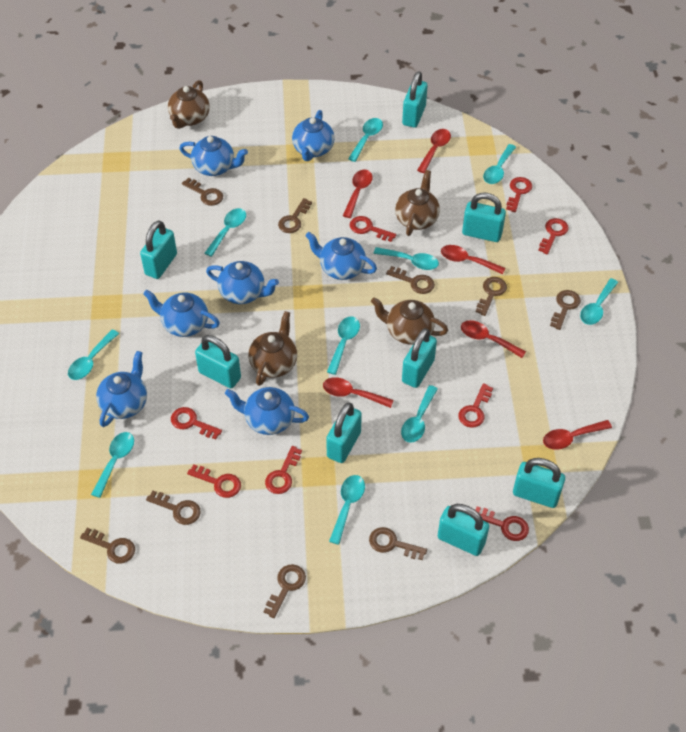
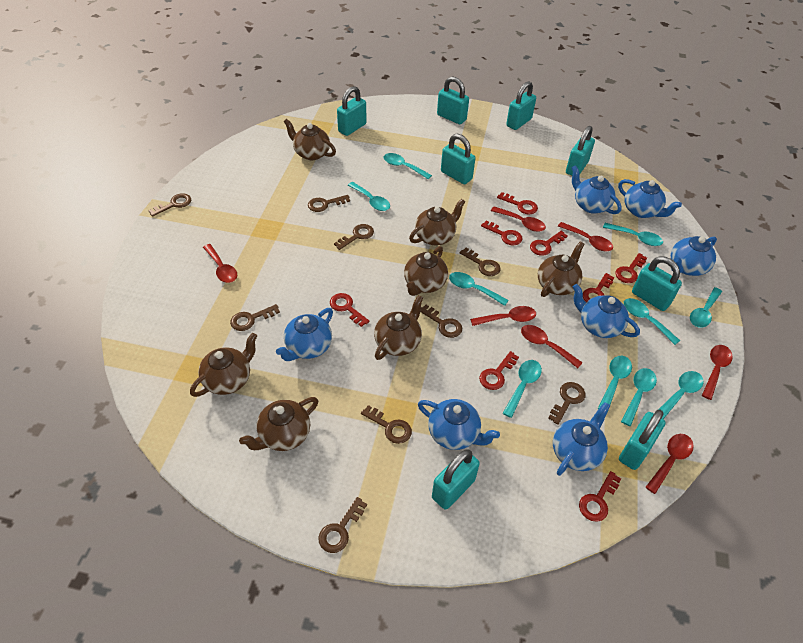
brown teapot: 4 -> 7
red spoon: 6 -> 7

